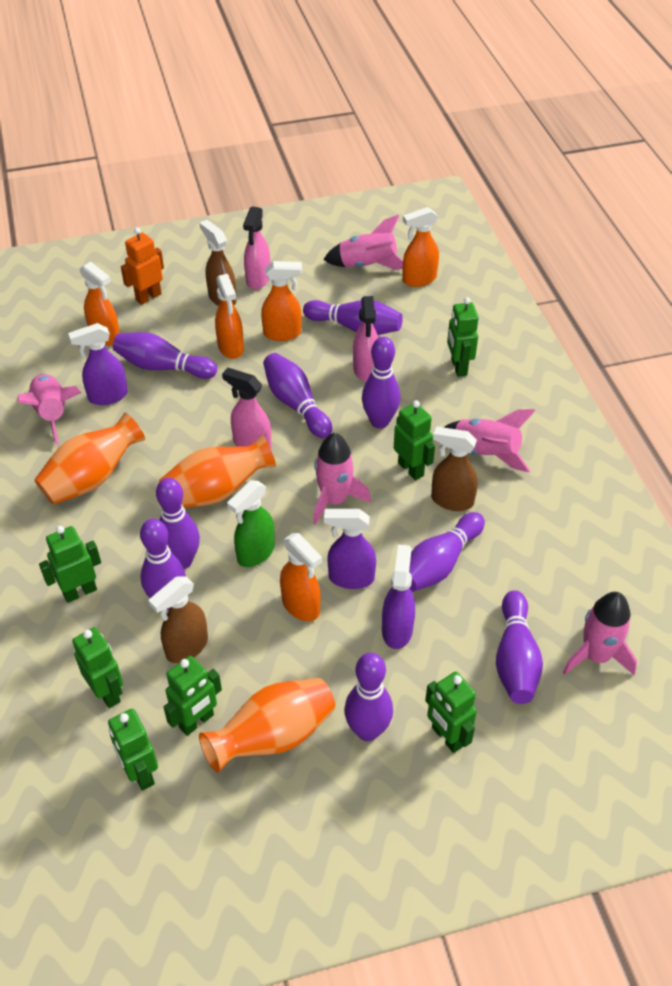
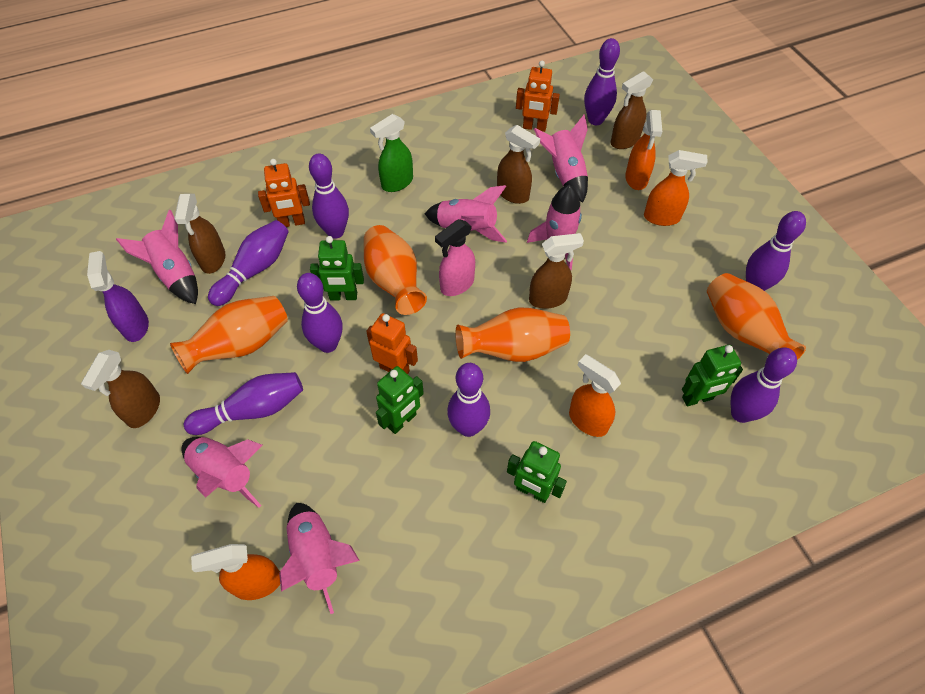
brown spray bottle: 3 -> 5
green robot: 7 -> 4
orange robot: 1 -> 3
orange spray bottle: 5 -> 4
orange vase: 3 -> 4
pink rocket: 5 -> 6
pink spray bottle: 3 -> 1
purple bowling pin: 9 -> 8
purple spray bottle: 3 -> 1

